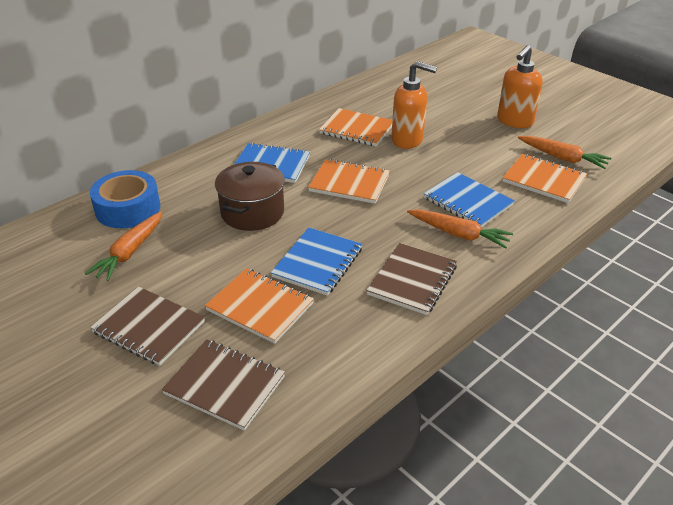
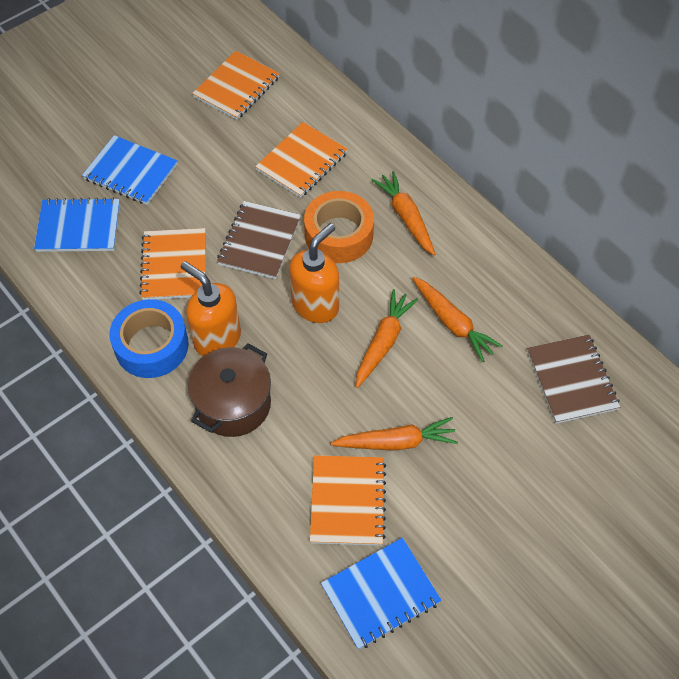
brown notebook: 3 -> 2
orange carrot: 3 -> 4
orange tape: 0 -> 1

